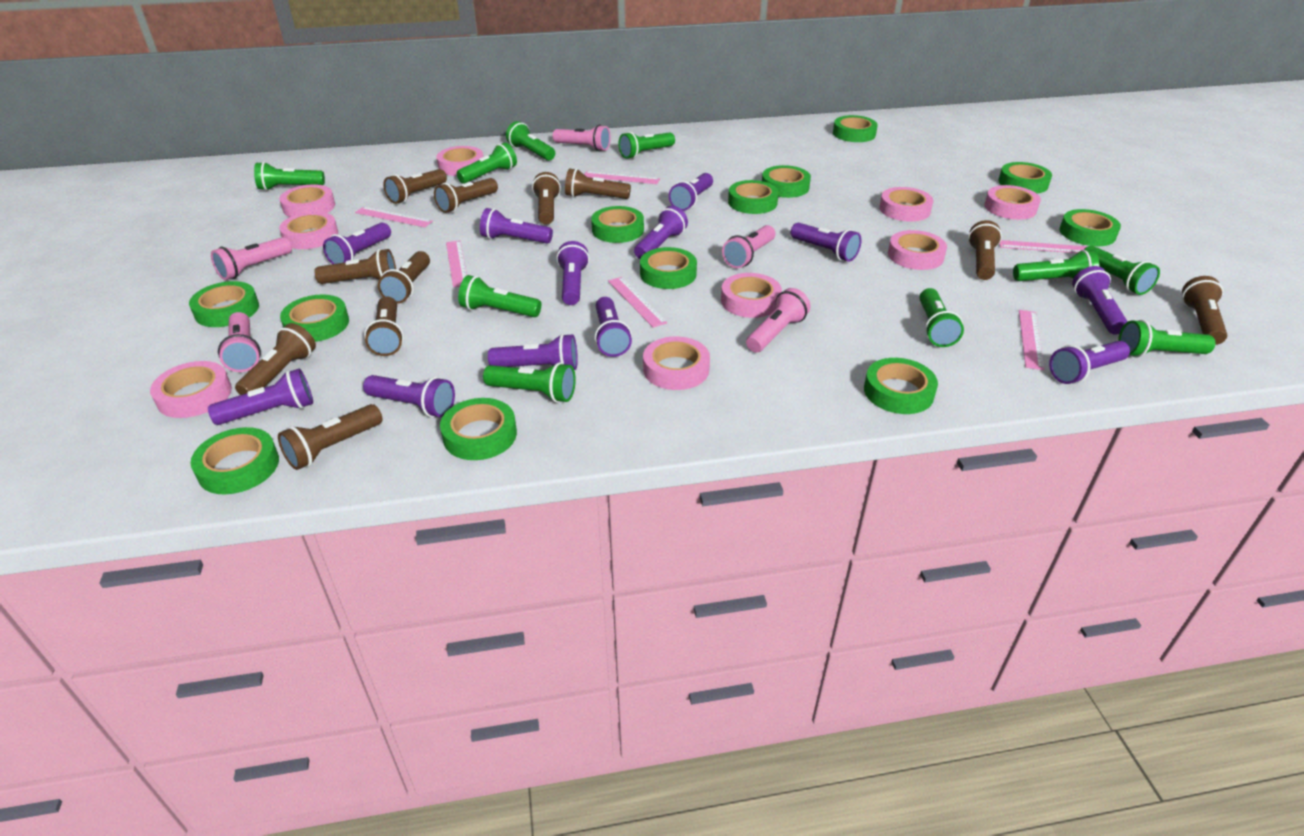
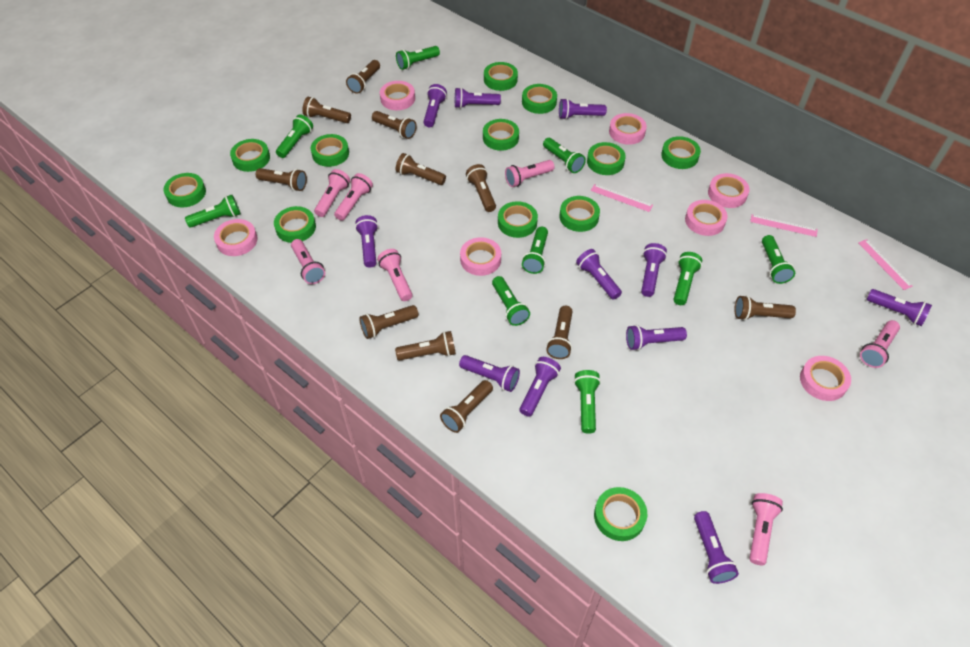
green flashlight: 10 -> 9
pink flashlight: 5 -> 7
pink ruler: 6 -> 3
pink tape: 9 -> 7
purple flashlight: 12 -> 11

